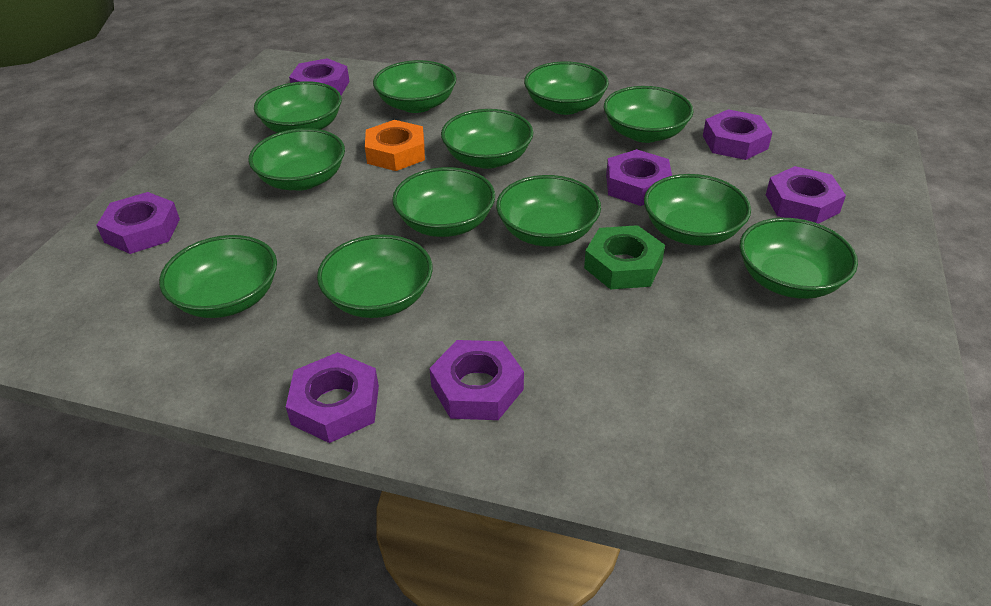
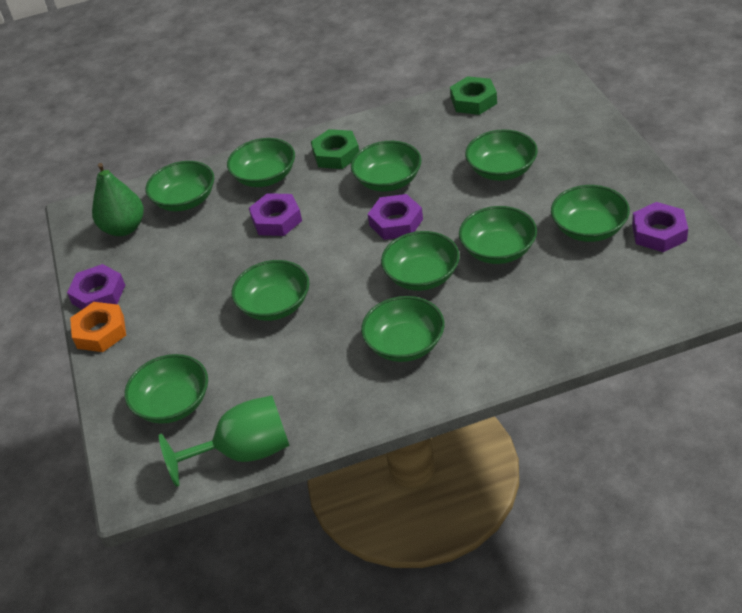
green bowl: 12 -> 10
green goblet: 0 -> 1
green nut: 1 -> 2
green pear: 0 -> 1
purple nut: 7 -> 4

